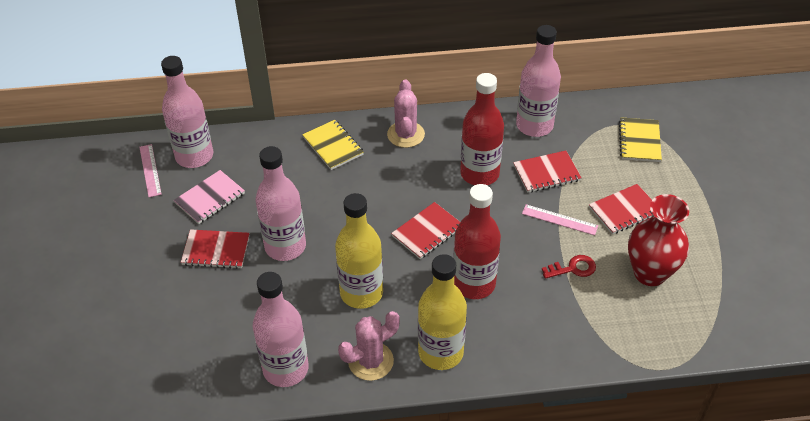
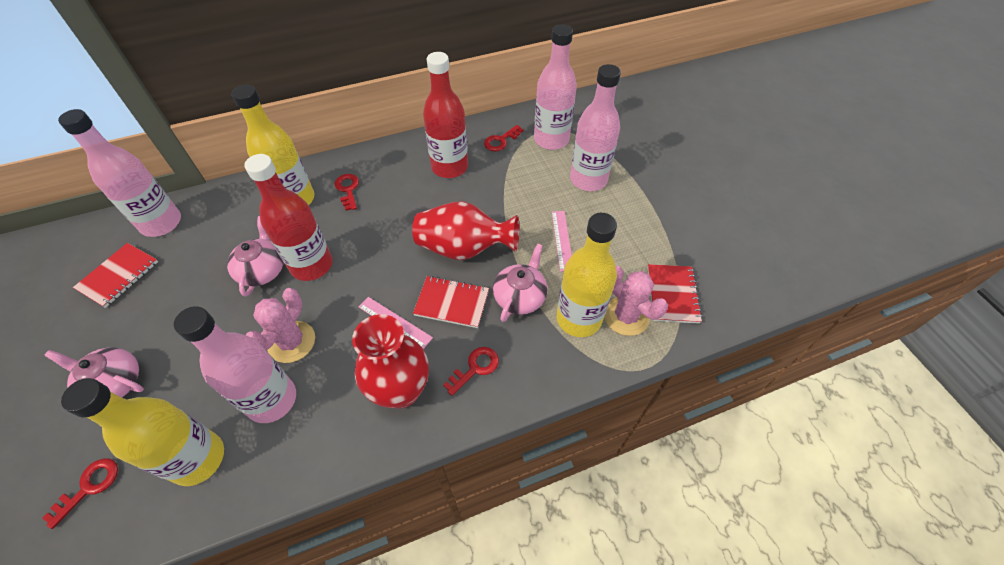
pink notebook: 1 -> 0
pink teapot: 0 -> 3
red key: 1 -> 4
red notebook: 4 -> 3
red vase: 1 -> 2
yellow bottle: 2 -> 3
yellow notebook: 2 -> 0

